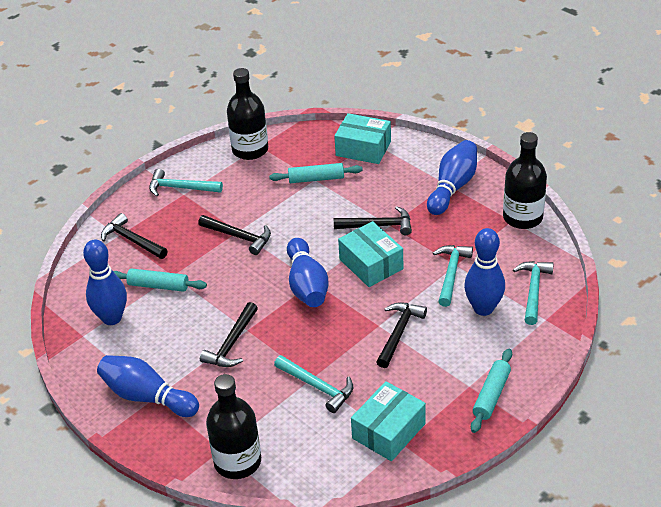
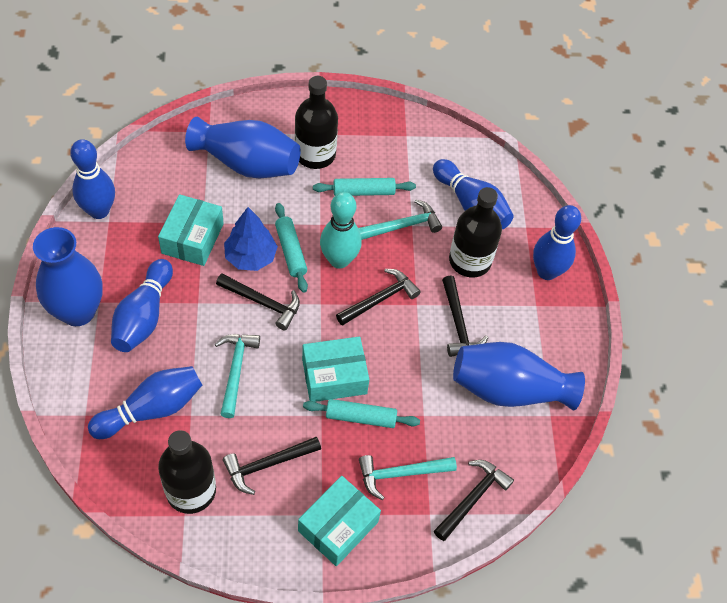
blue tree: 0 -> 1
blue vase: 0 -> 3
turquoise bowling pin: 0 -> 1
turquoise hammer: 4 -> 3

